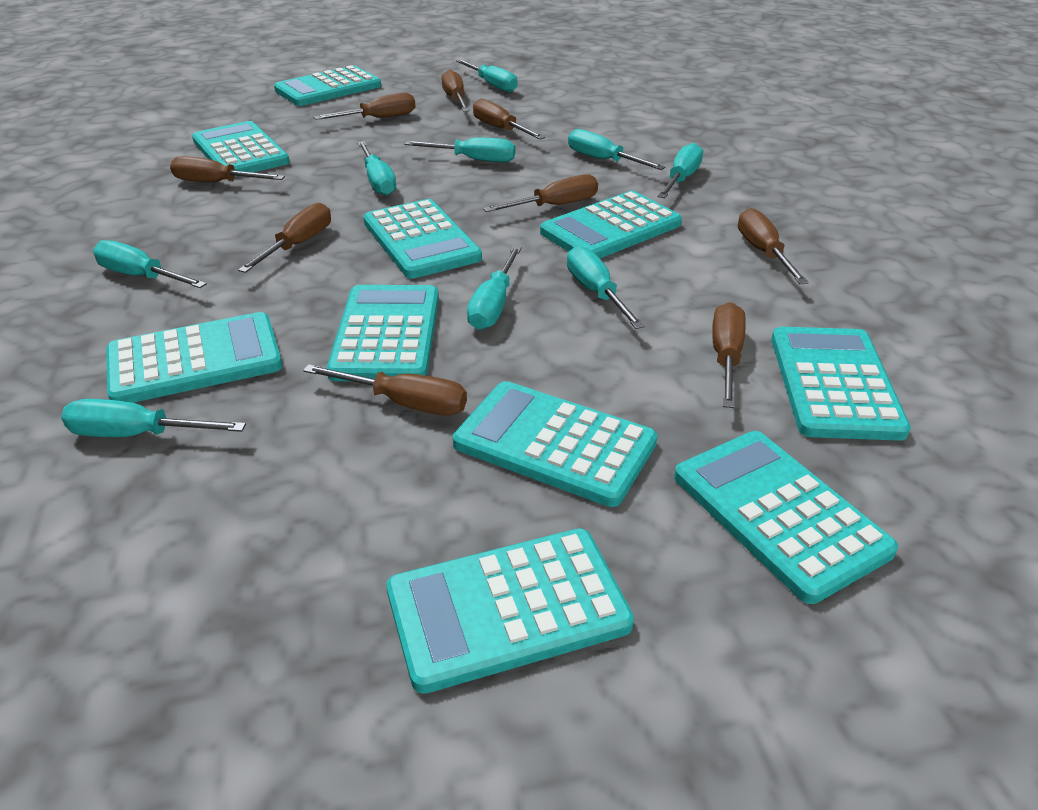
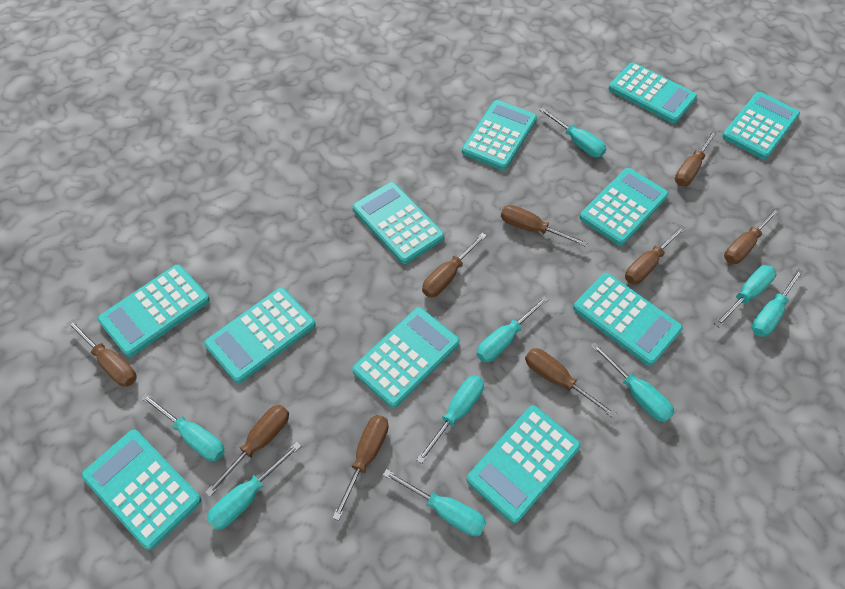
turquoise calculator: 10 -> 11

